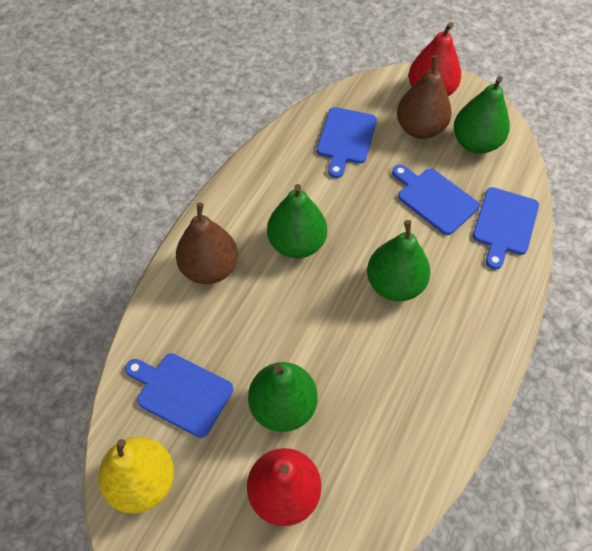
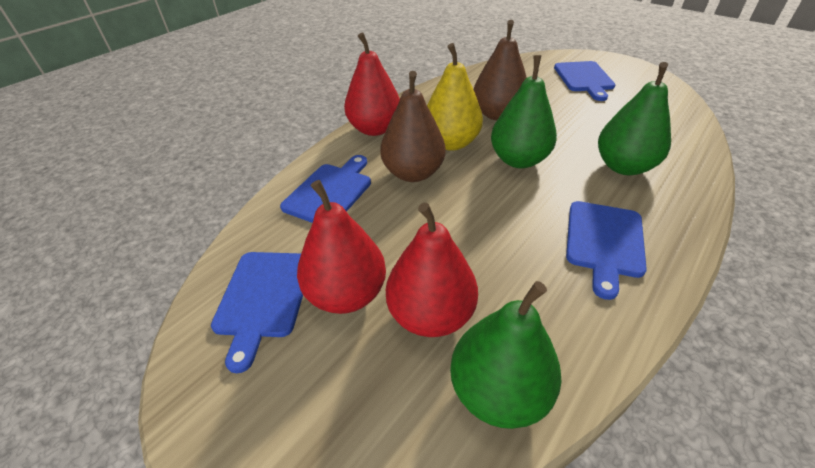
green pear: 4 -> 3
red pear: 2 -> 3

